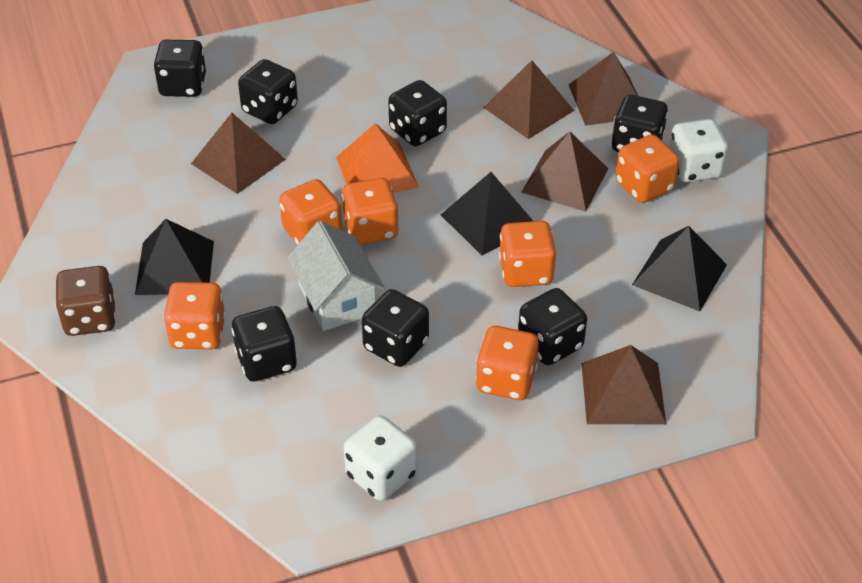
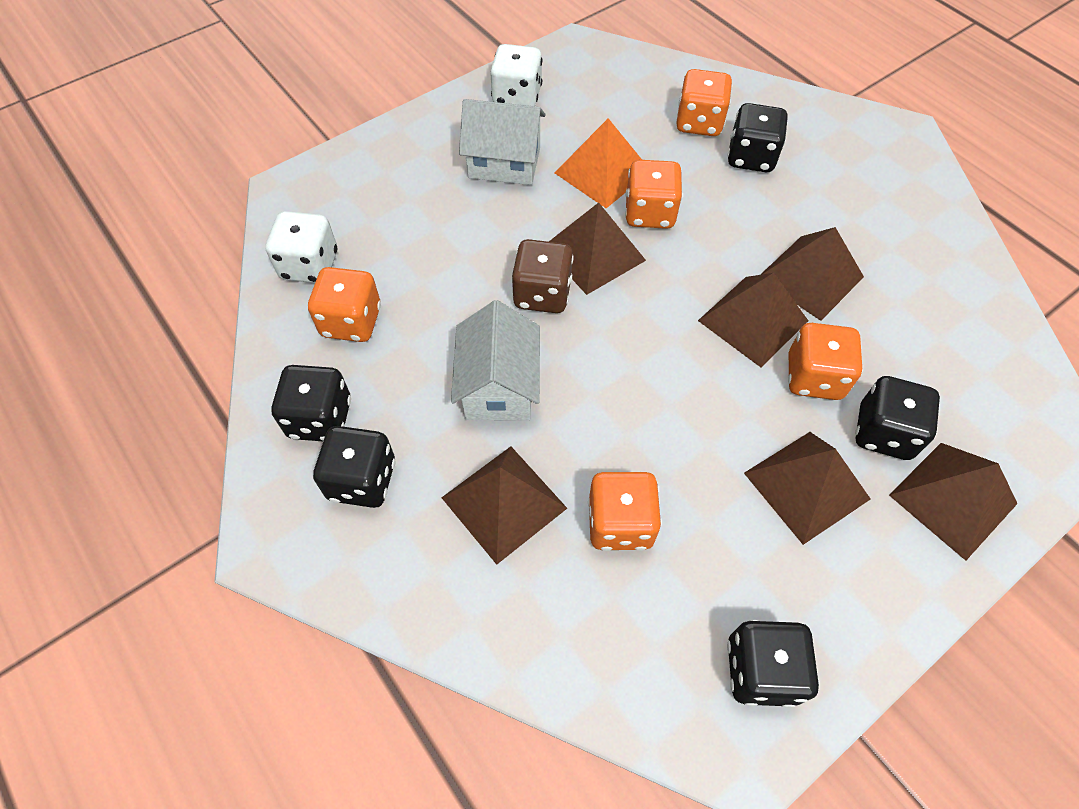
black dice: 7 -> 5
black pyramid: 3 -> 0
brown pyramid: 5 -> 6
orange dice: 6 -> 5
white house: 1 -> 2

